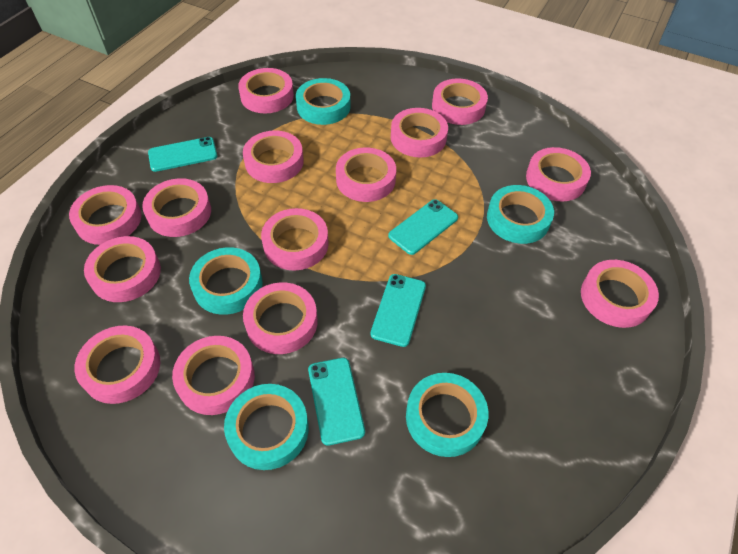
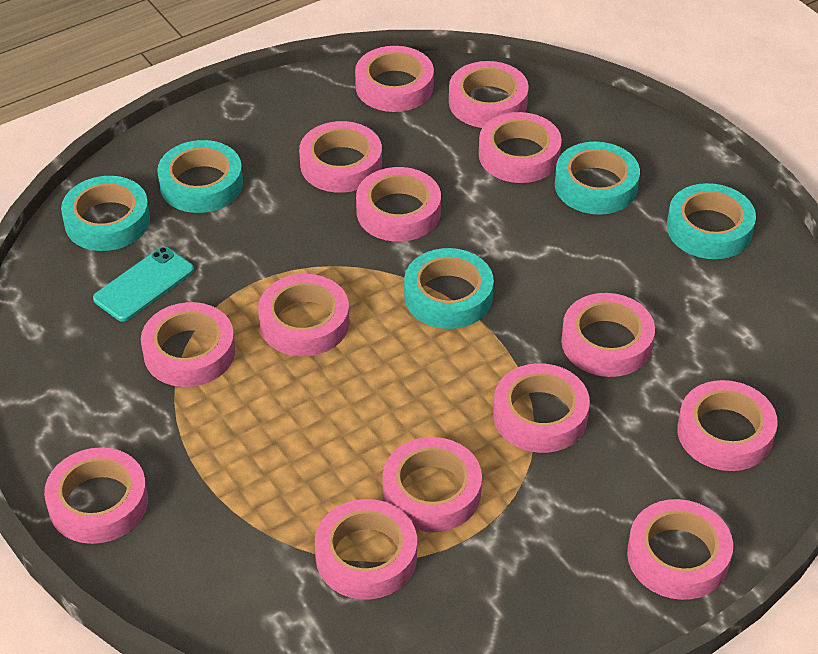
turquoise phone: 4 -> 1

